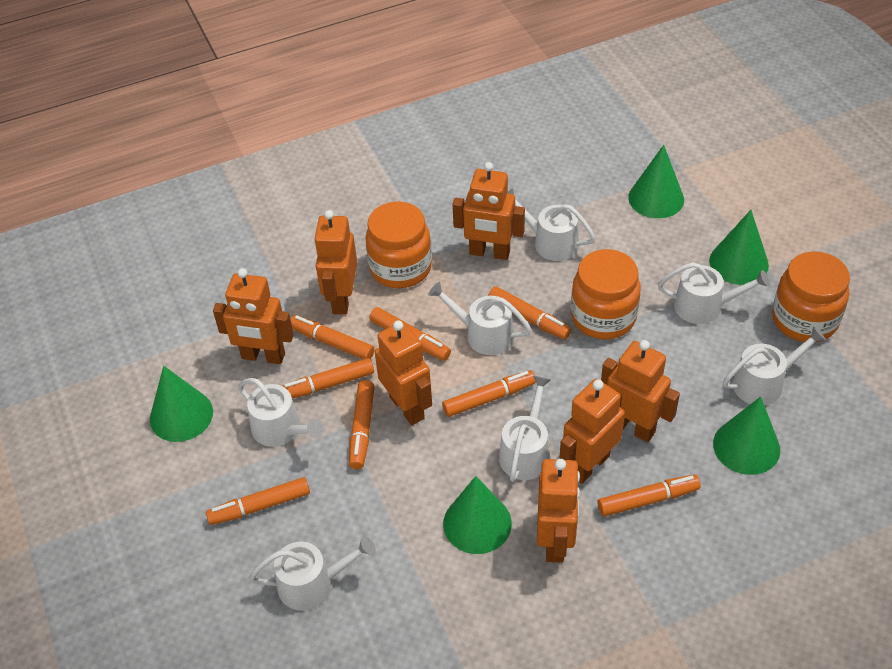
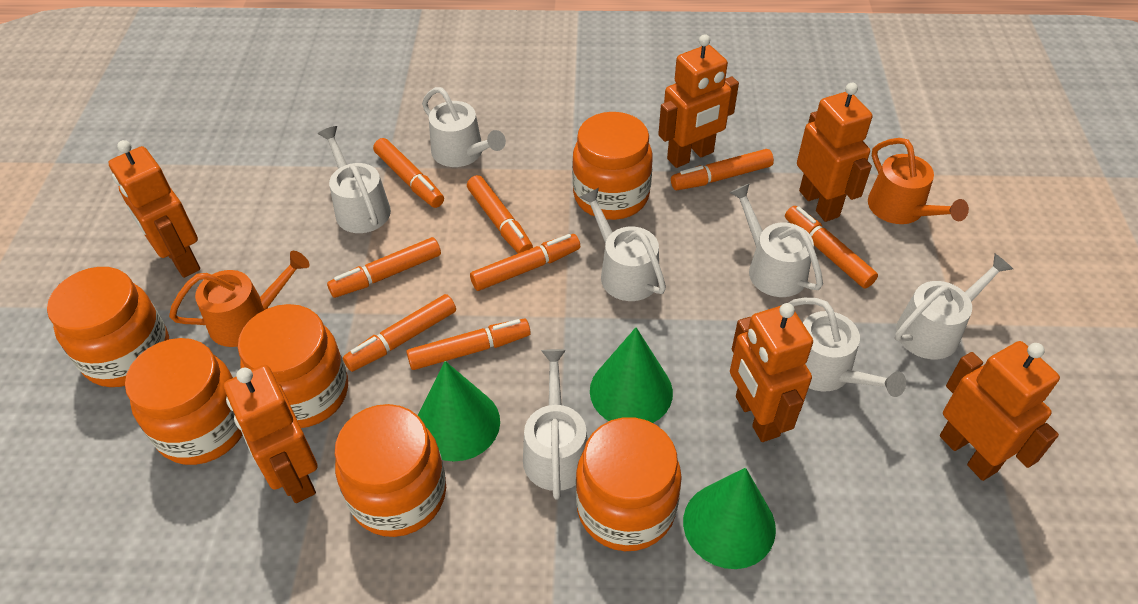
green cone: 5 -> 3
orange jar: 3 -> 6
orange robot: 7 -> 6
orange watering can: 0 -> 2

